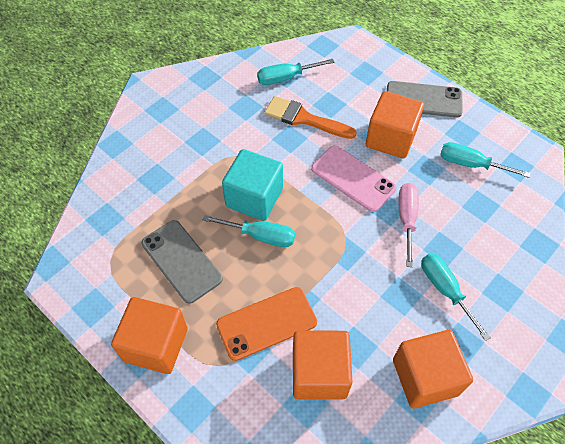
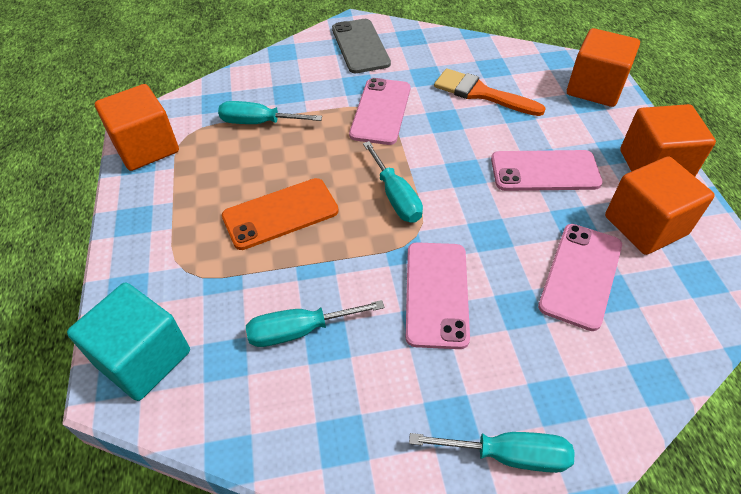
grey phone: 2 -> 1
pink phone: 1 -> 4
pink screwdriver: 1 -> 0

